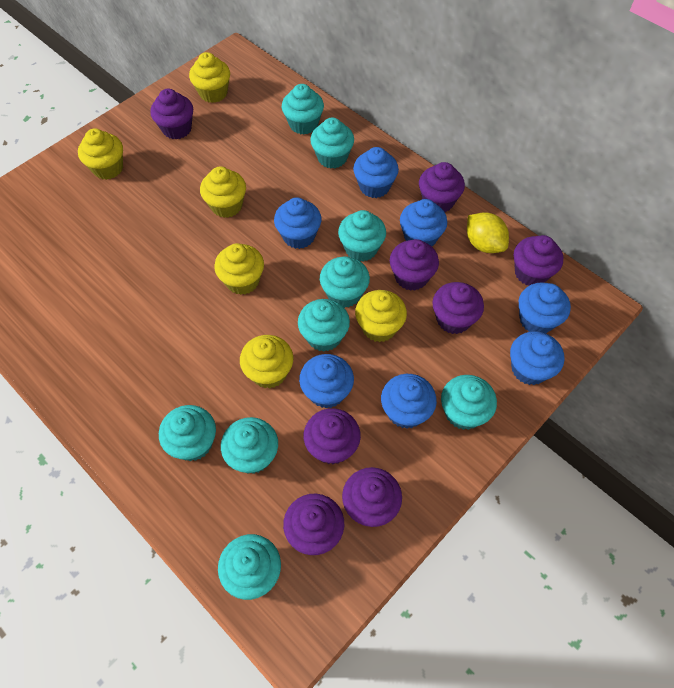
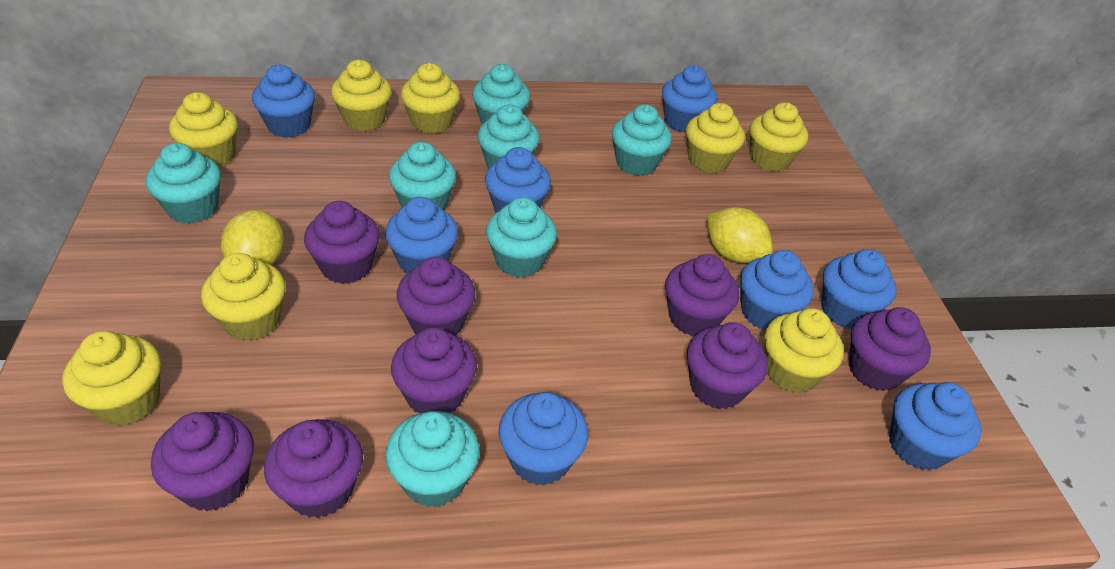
blue cupcake: 7 -> 8
turquoise cupcake: 9 -> 7
yellow cupcake: 6 -> 8
yellow lemon: 1 -> 2

